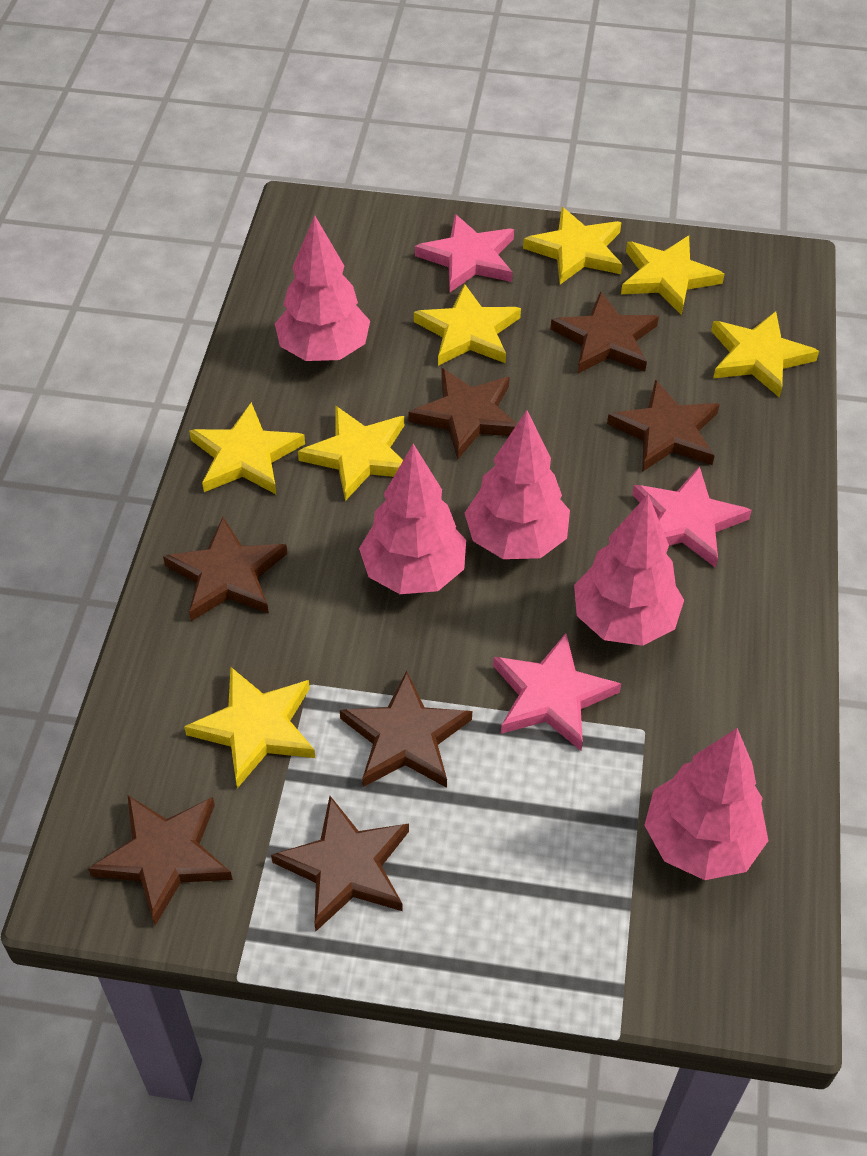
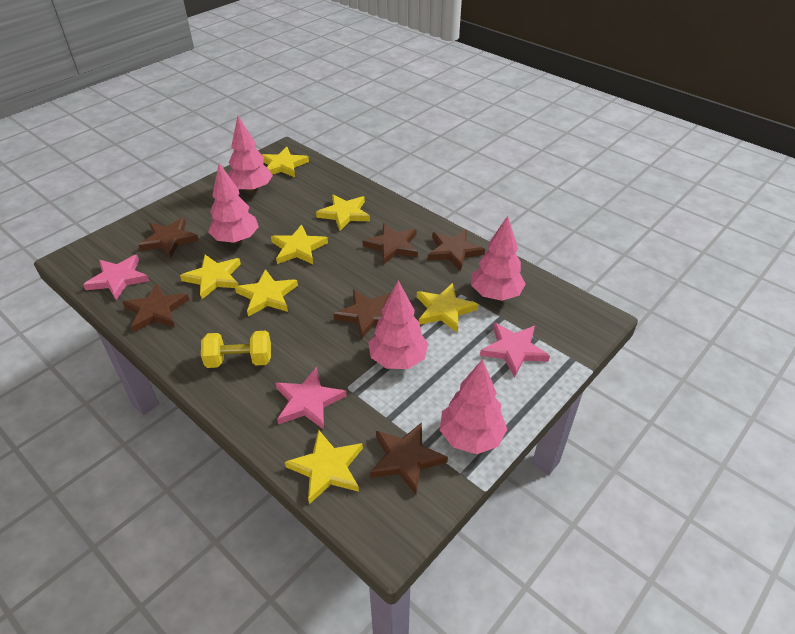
brown star: 7 -> 6
yellow dumbbell: 0 -> 1

